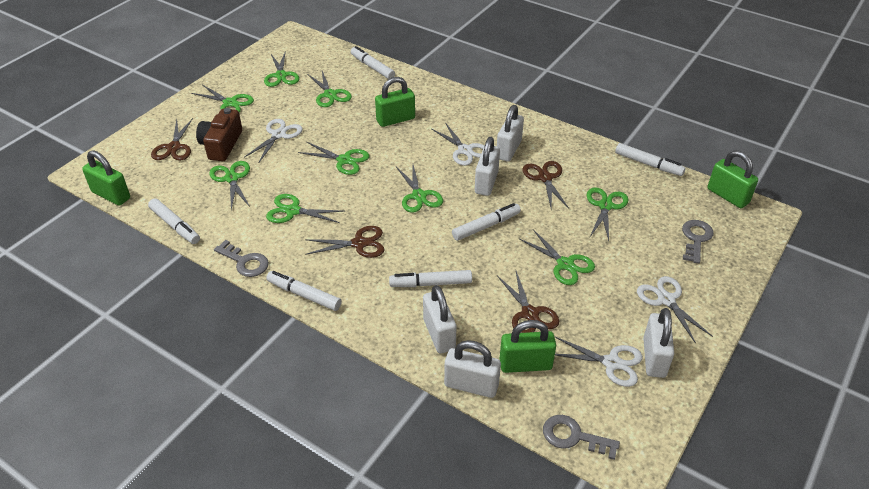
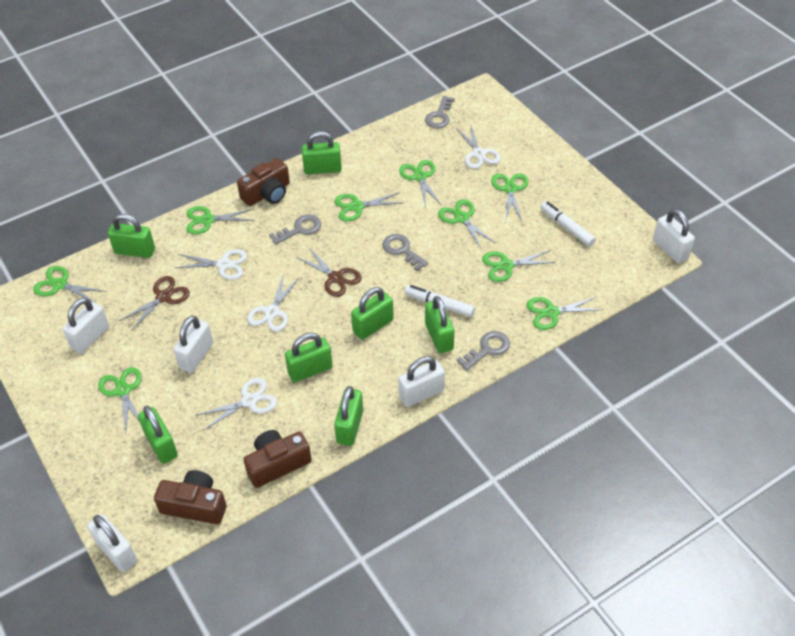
brown camera: 1 -> 3
brown scissors: 4 -> 2
green padlock: 4 -> 7
grey key: 3 -> 4
white marker: 6 -> 2

